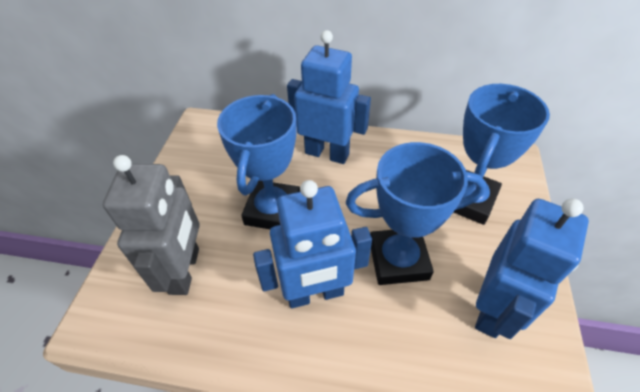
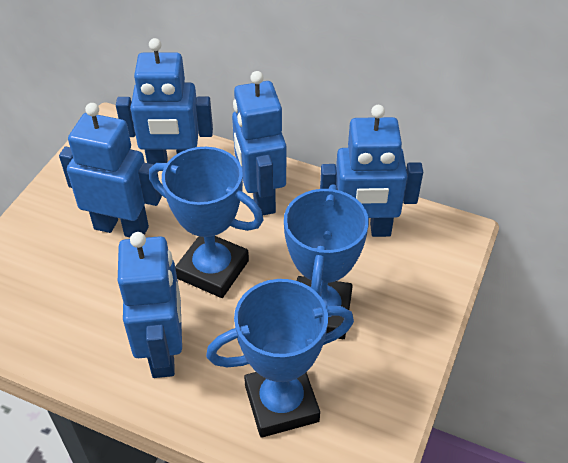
blue robot: 3 -> 5
grey robot: 1 -> 0

